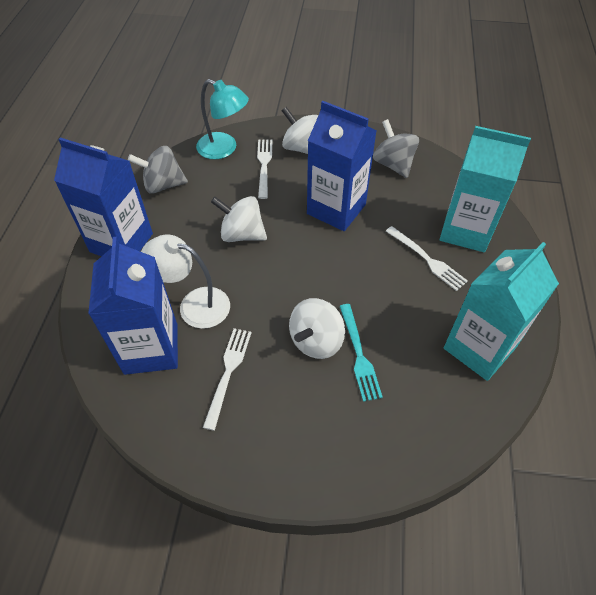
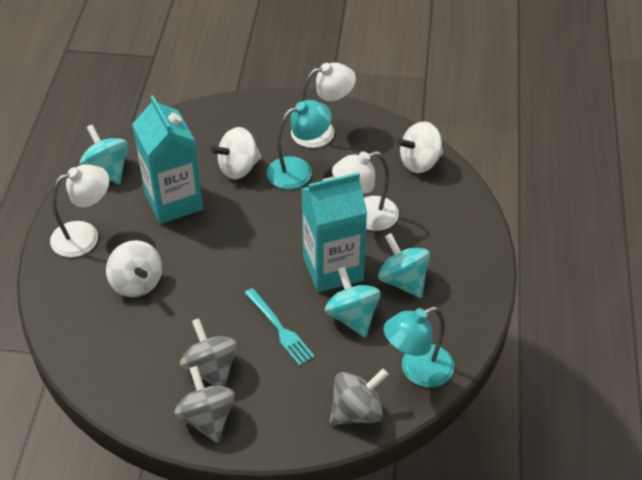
blue carton: 3 -> 0
grey spinning top: 2 -> 3
turquoise lamp: 1 -> 2
turquoise spinning top: 0 -> 3
white fork: 3 -> 0
white lamp: 1 -> 3

